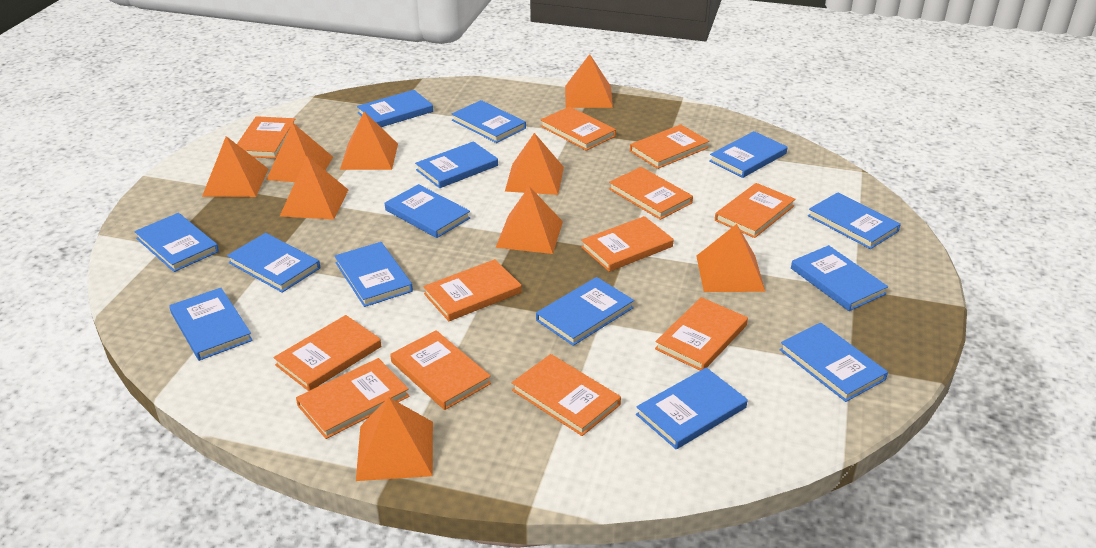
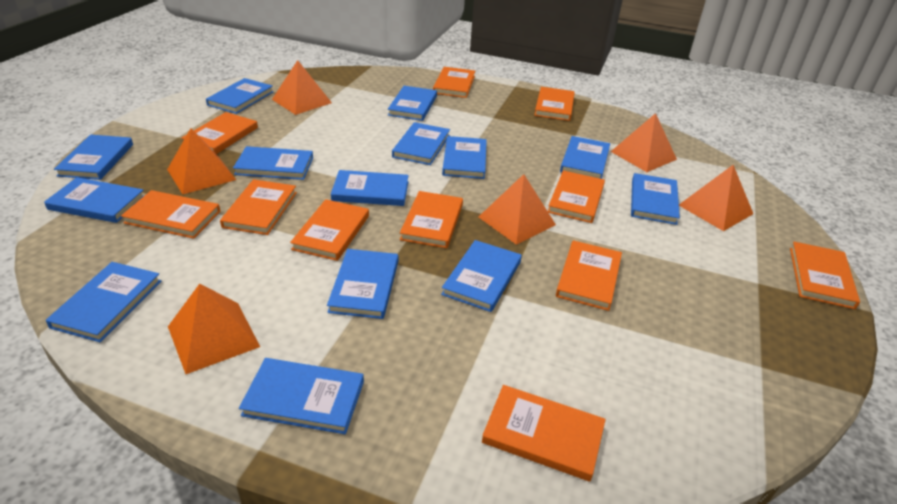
orange book: 12 -> 11
orange pyramid: 9 -> 6

